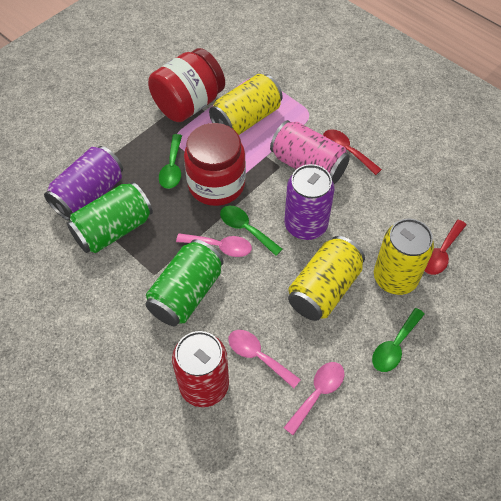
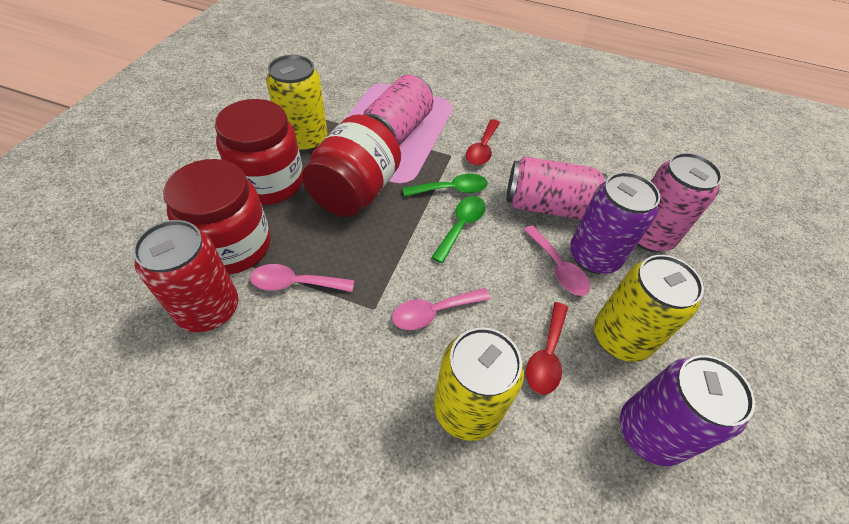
green can: 2 -> 0
green spoon: 3 -> 2
pink can: 1 -> 3
red jar: 2 -> 3

